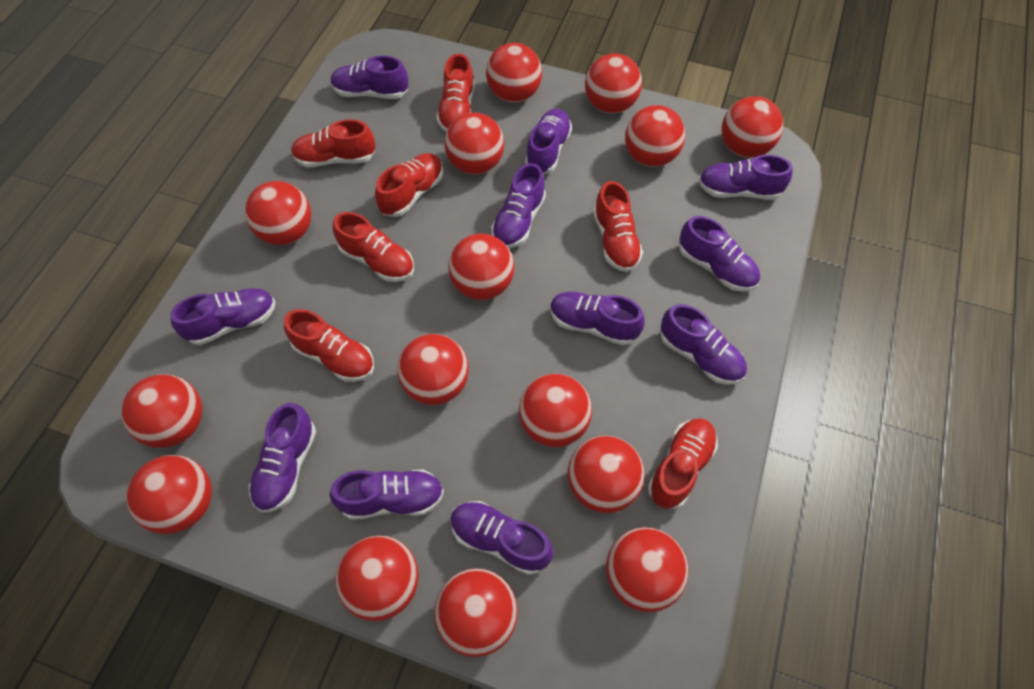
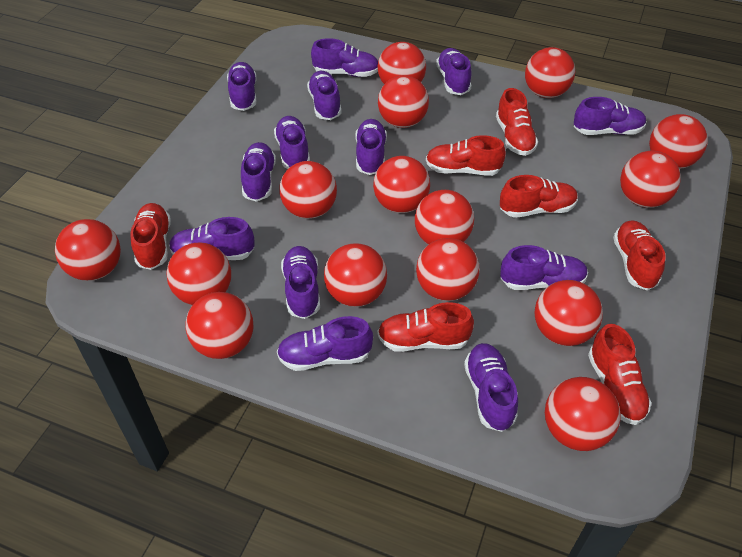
purple shoe: 11 -> 13

